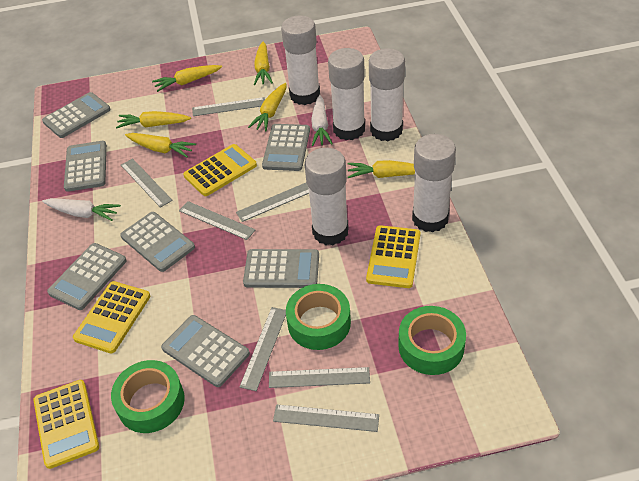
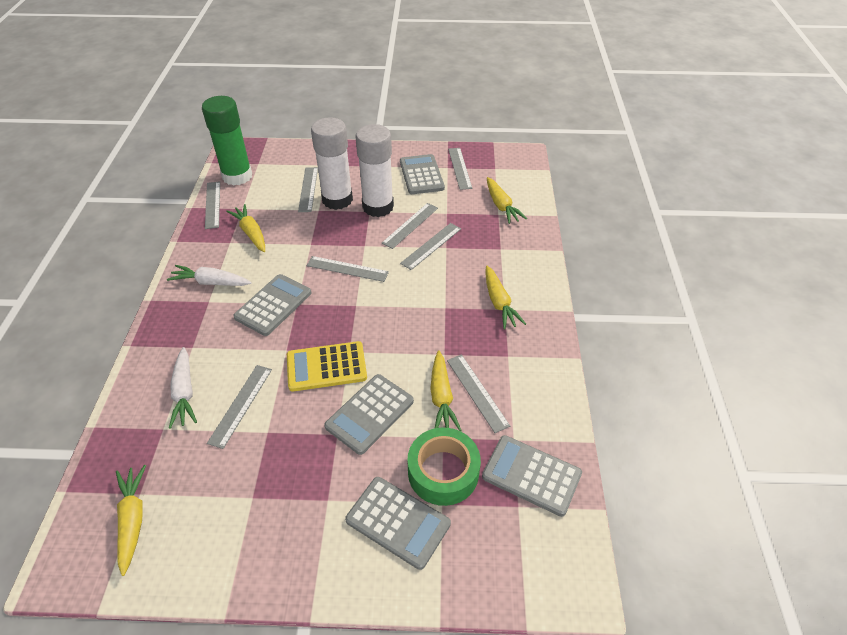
green glue stick: 0 -> 1
green tape: 3 -> 1
grey calculator: 7 -> 5
grey ruler: 7 -> 8
white glue stick: 5 -> 2
yellow calculator: 4 -> 1
yellow carrot: 6 -> 5

